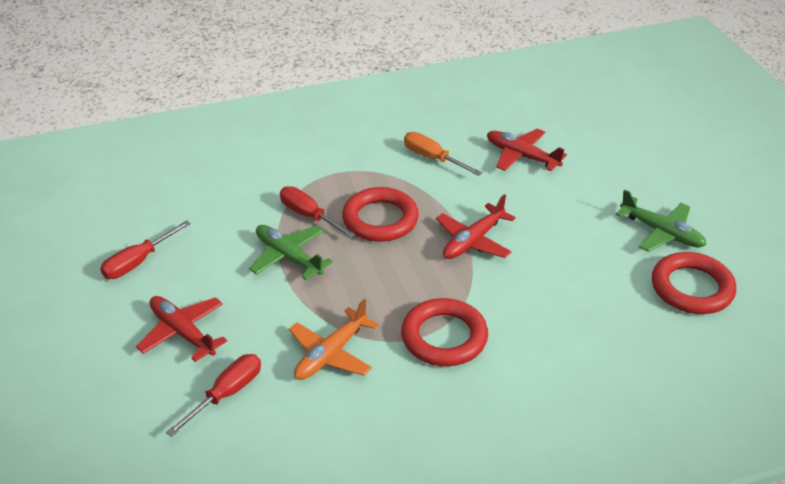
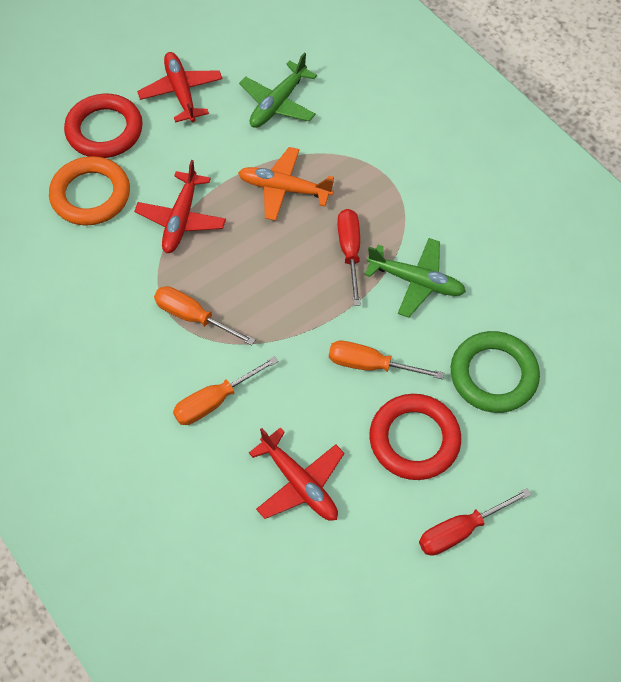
green ring: 0 -> 1
orange ring: 0 -> 1
orange screwdriver: 1 -> 3
red ring: 3 -> 2
red screwdriver: 3 -> 2

